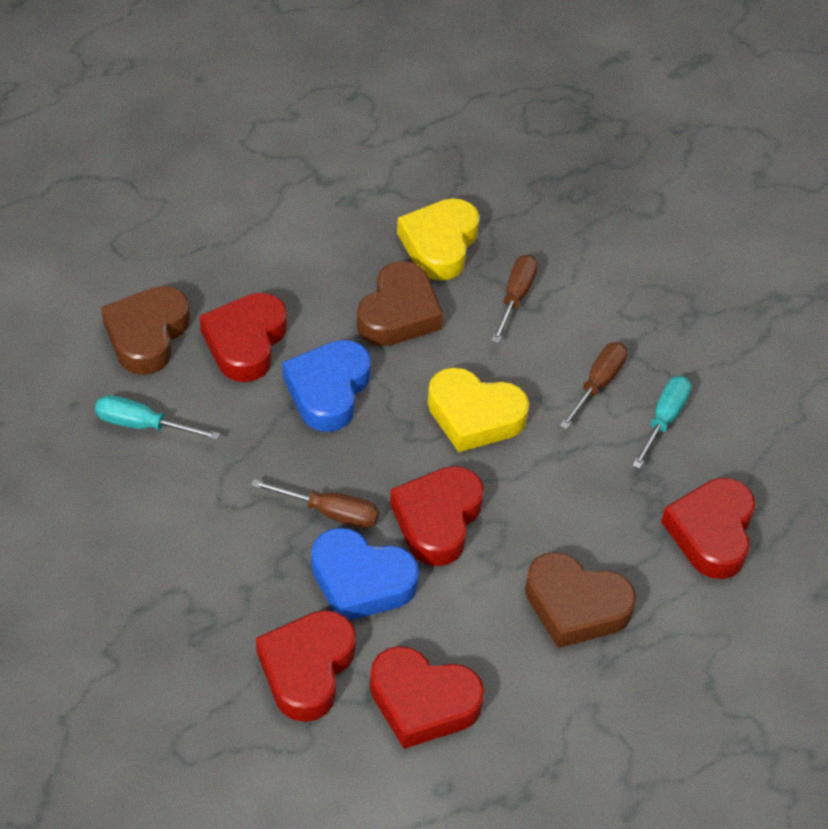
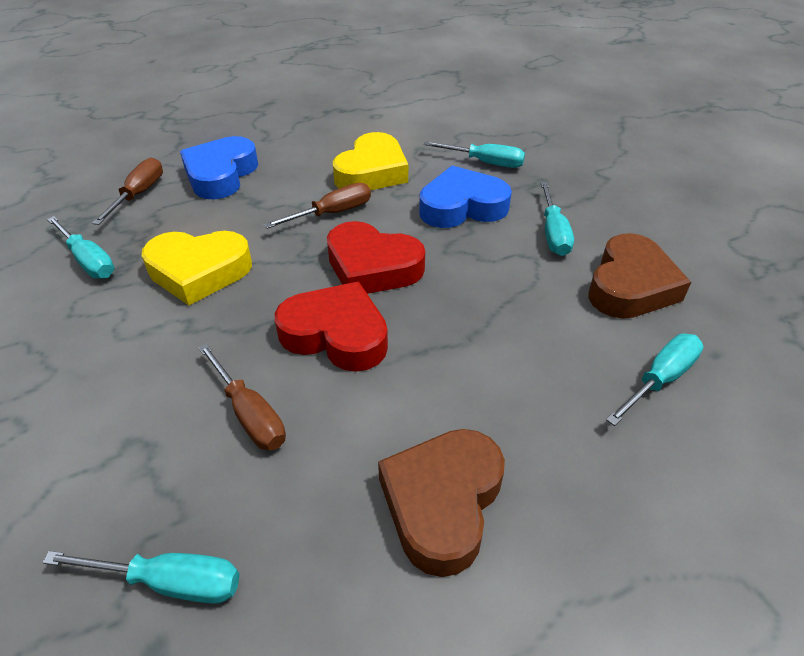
brown heart: 3 -> 2
red heart: 5 -> 2
turquoise screwdriver: 2 -> 5

